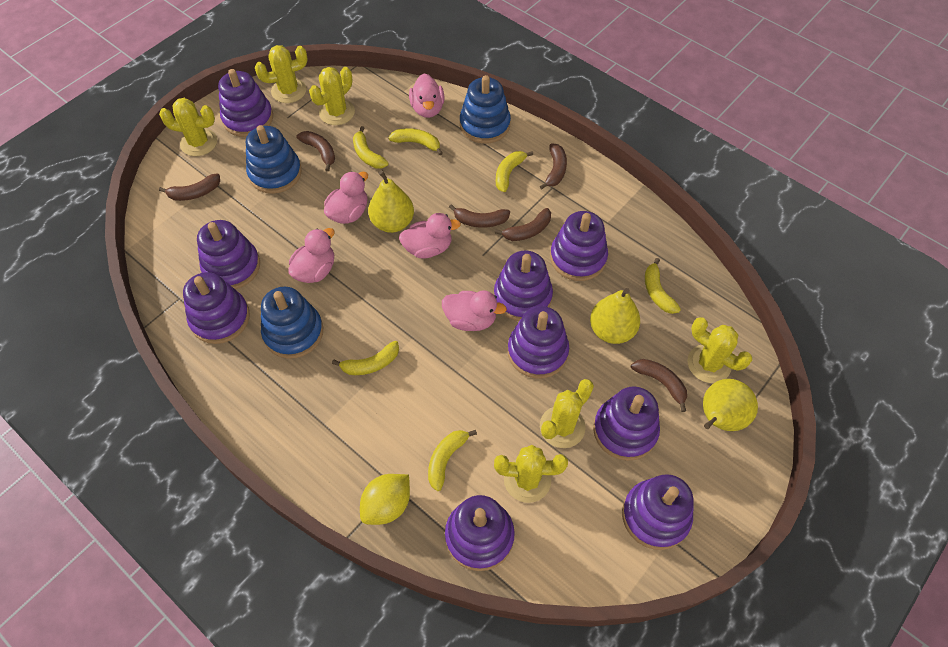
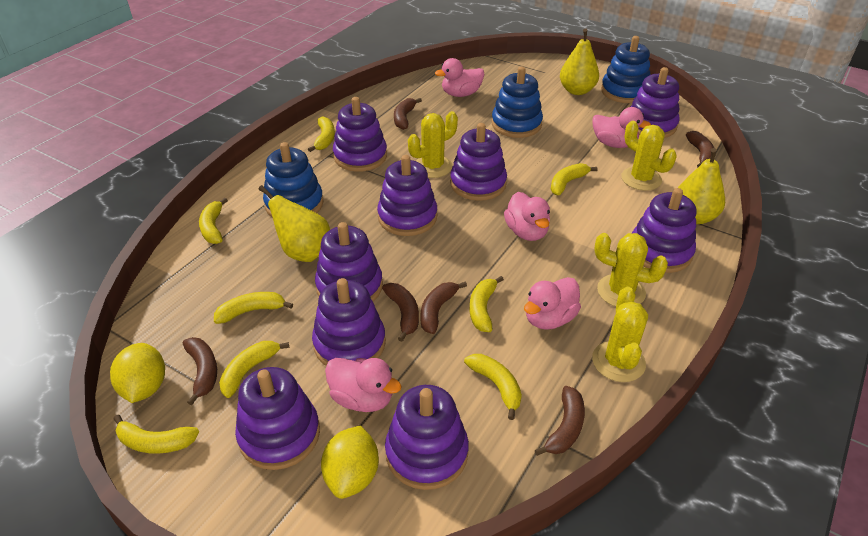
yellow banana: 6 -> 8
yellow cactus: 6 -> 4
yellow lemon: 1 -> 2

